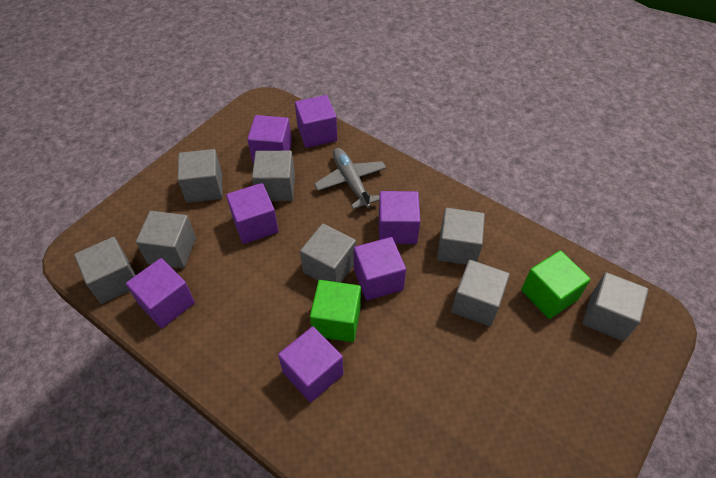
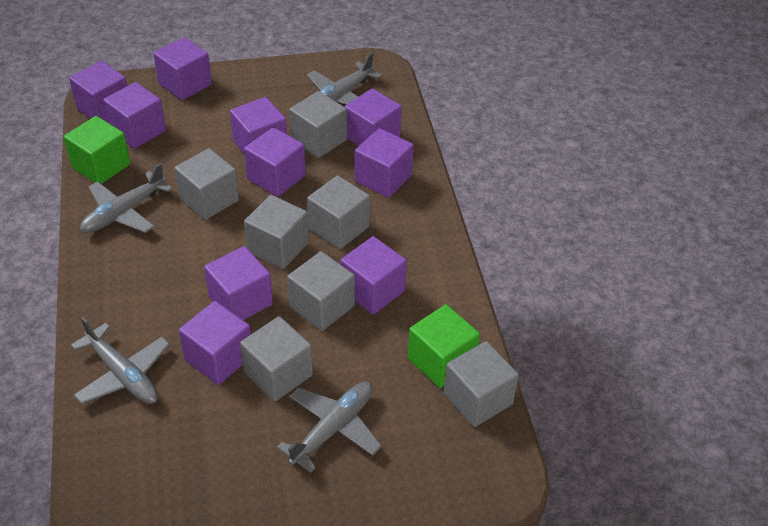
grey cube: 8 -> 7
grey plane: 1 -> 4
purple cube: 7 -> 10

